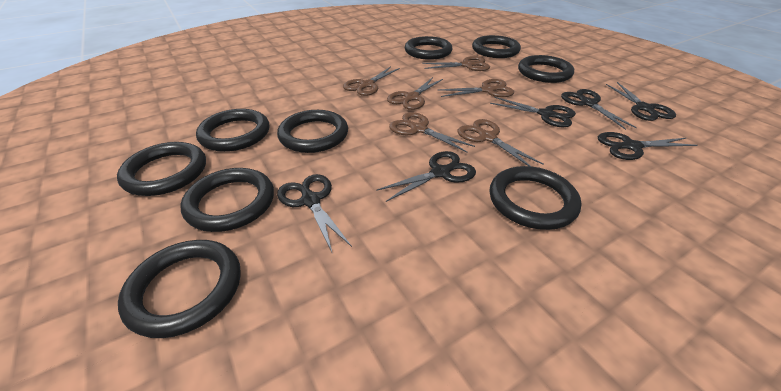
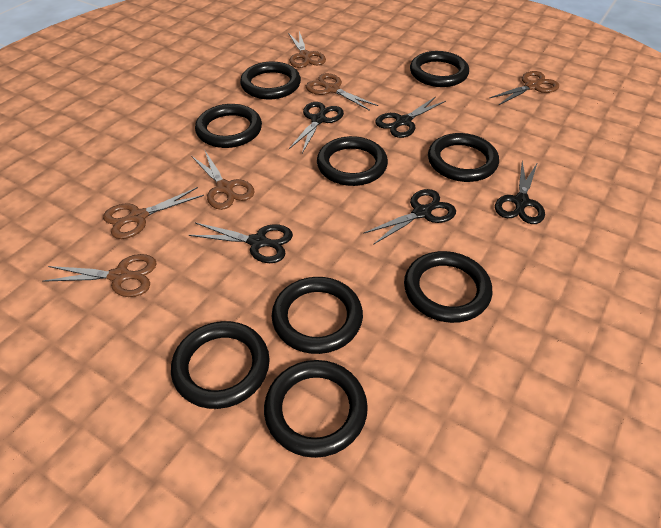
black scissors: 6 -> 5

